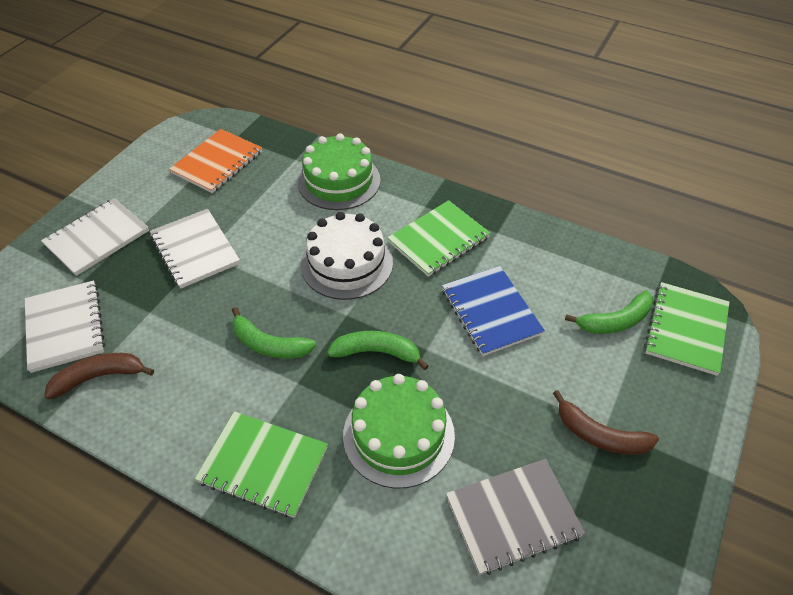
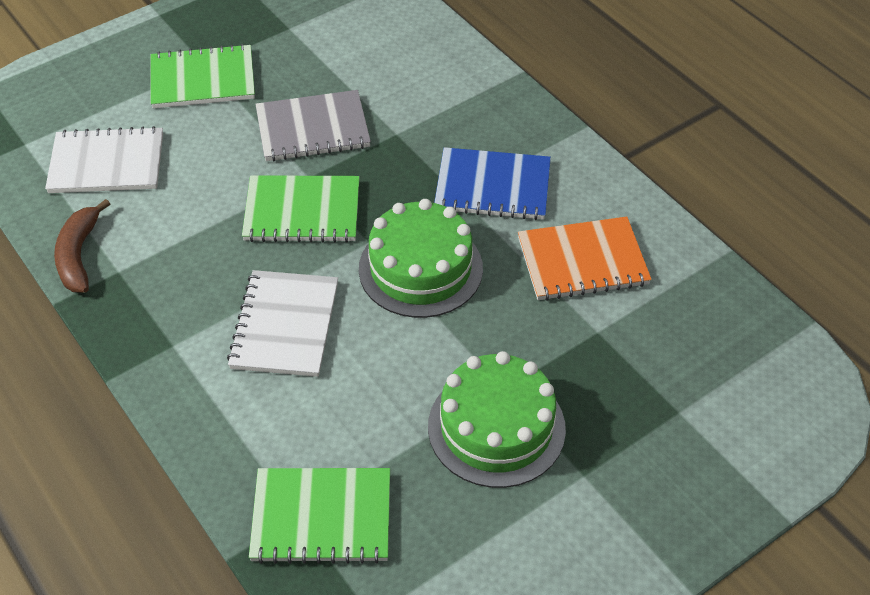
brown banana: 2 -> 1
green banana: 3 -> 0
white cake: 1 -> 0
white notebook: 3 -> 2

